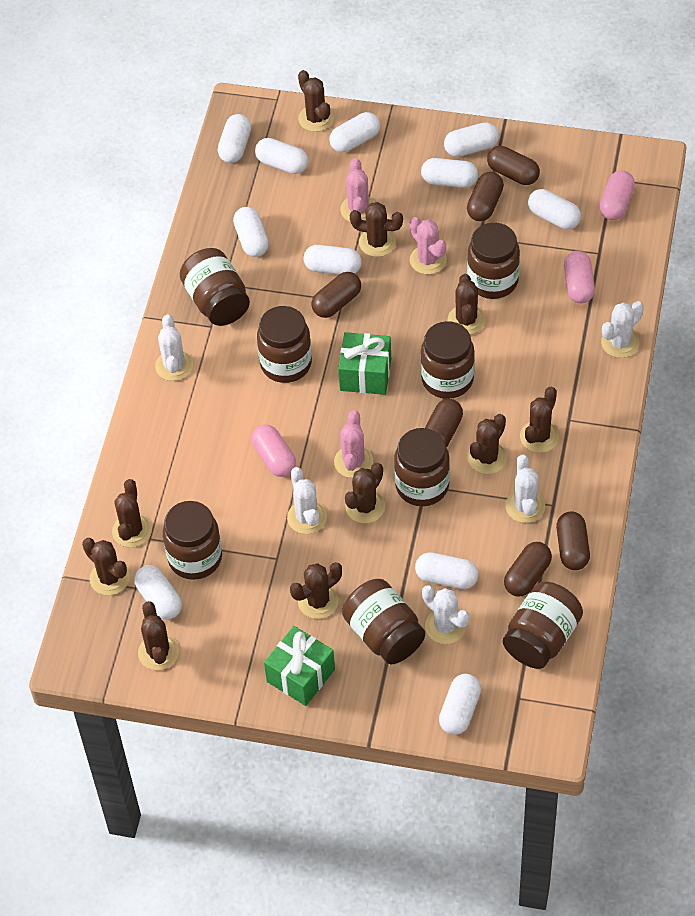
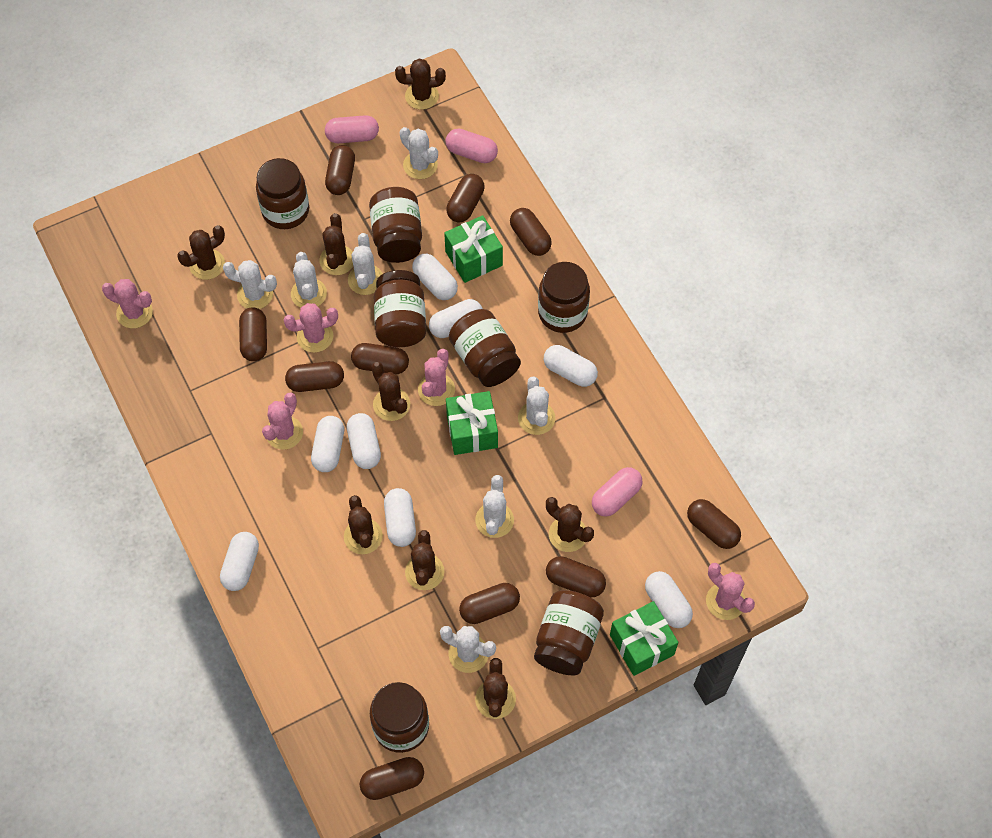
brown cactus: 10 -> 8
brown capsule: 6 -> 10
brown jar: 8 -> 7
green gift: 2 -> 3
pink cactus: 3 -> 5
white cactus: 5 -> 7
white capsule: 11 -> 8

